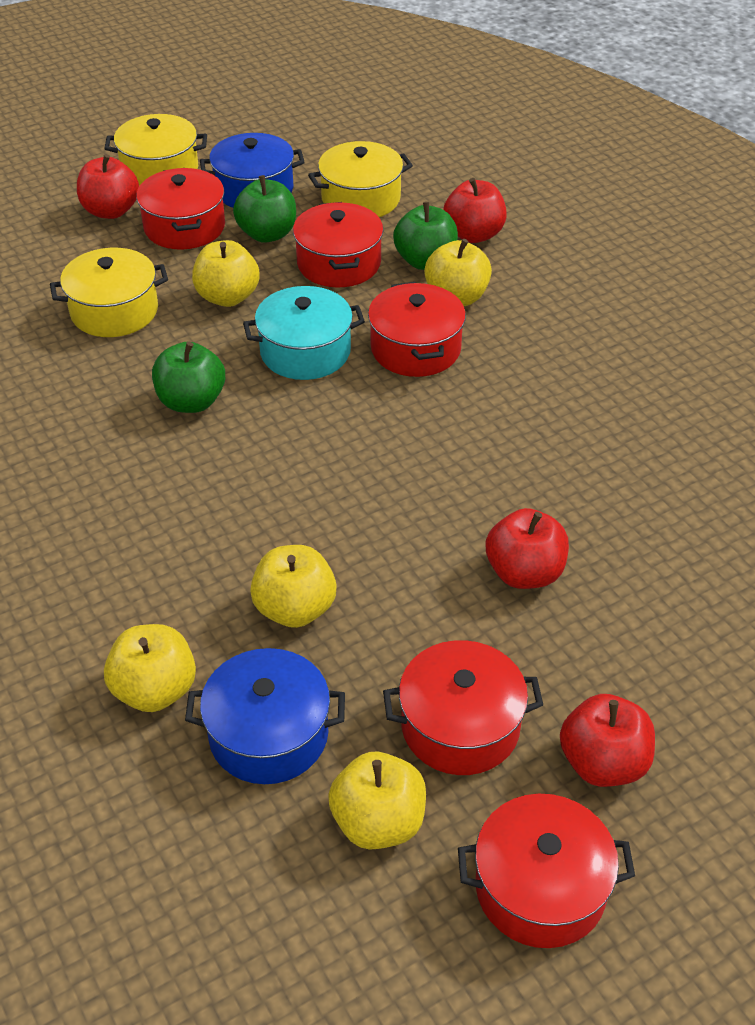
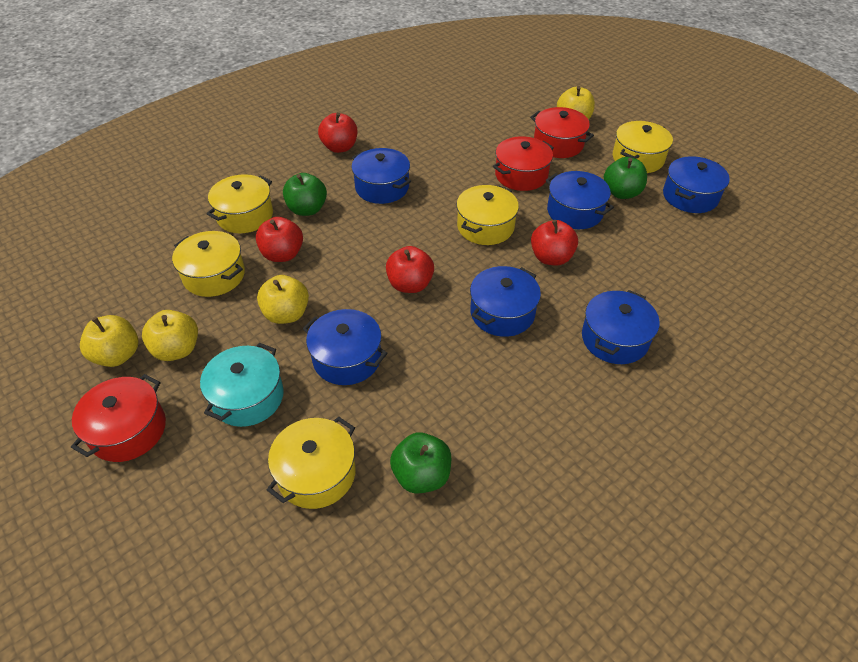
blue pot: 2 -> 6
red pot: 5 -> 3
yellow apple: 5 -> 4
yellow pot: 3 -> 5

